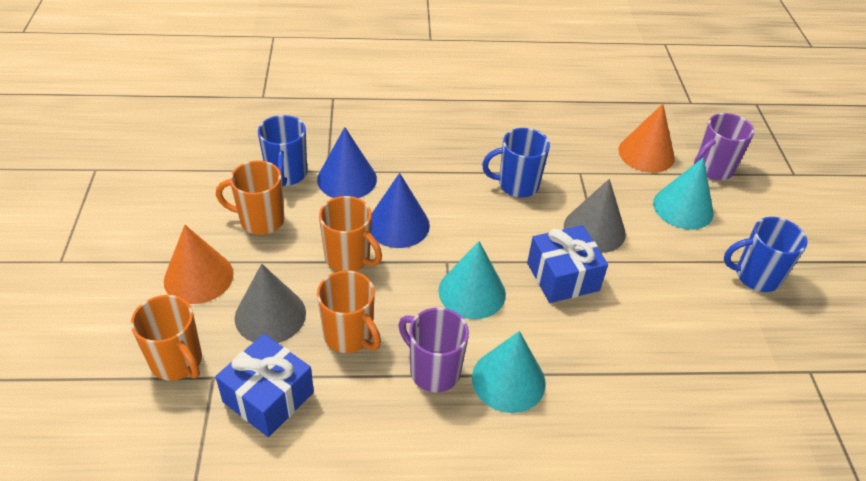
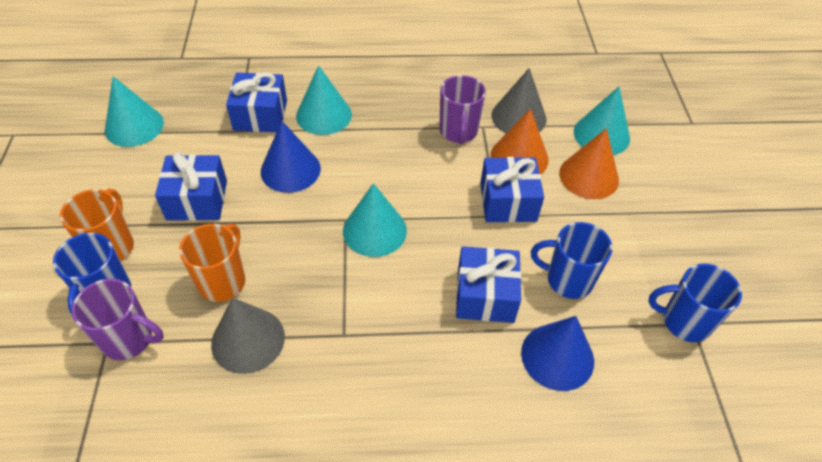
blue gift: 2 -> 4
orange mug: 4 -> 2
turquoise cone: 3 -> 4

